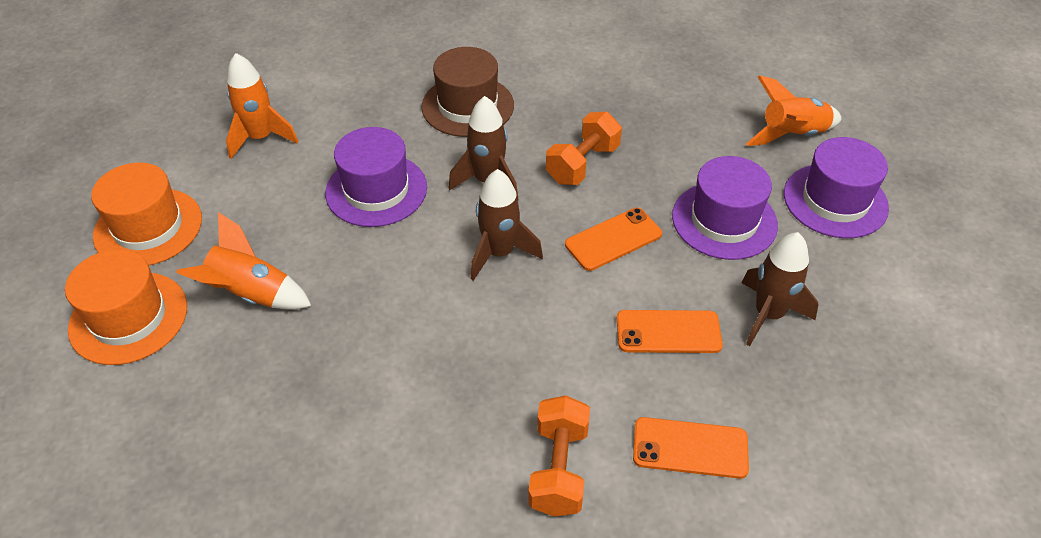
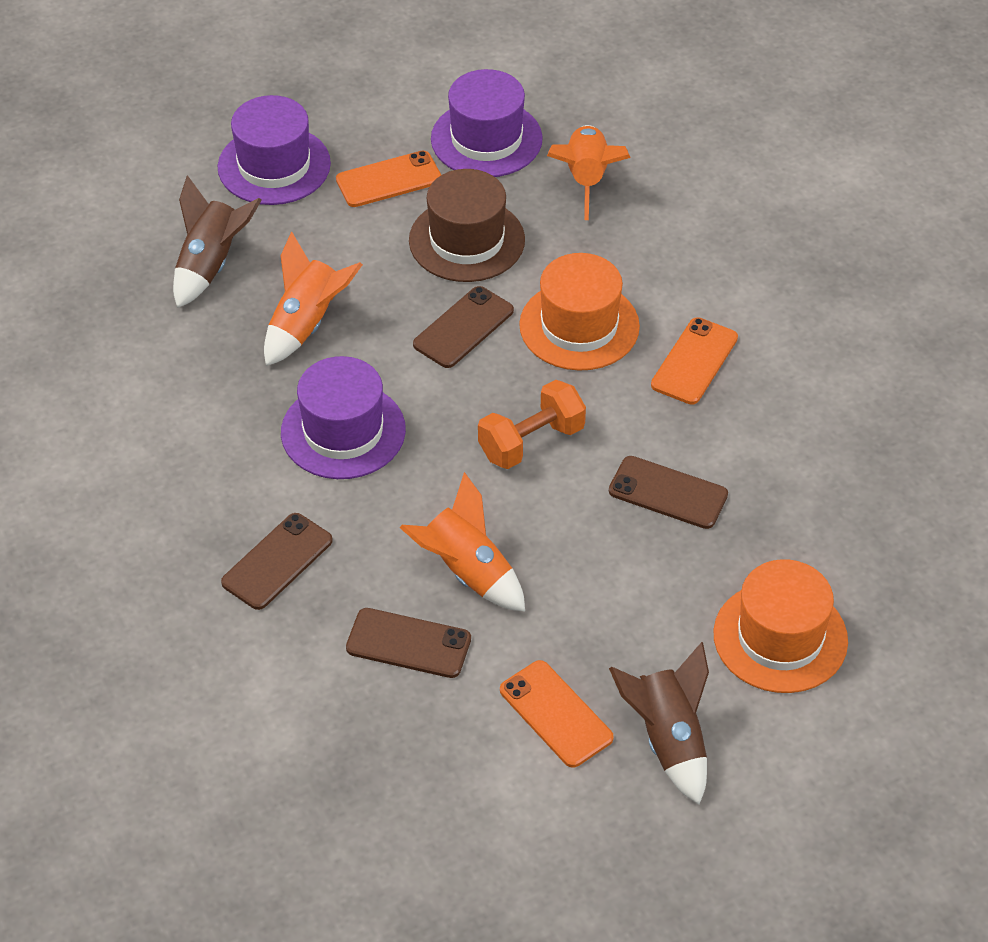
brown phone: 0 -> 4
brown rocket: 3 -> 2
orange dumbbell: 2 -> 1

